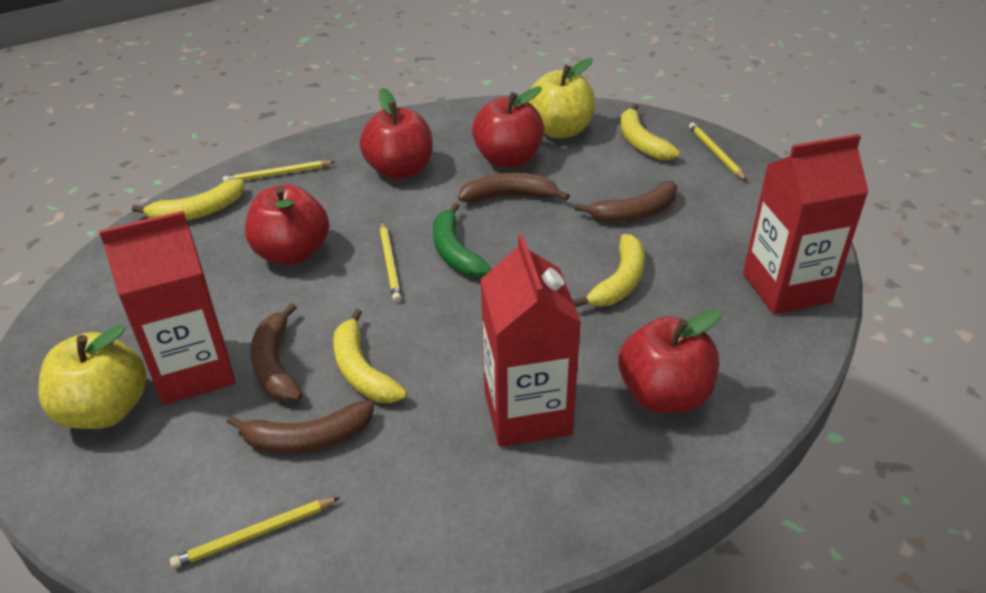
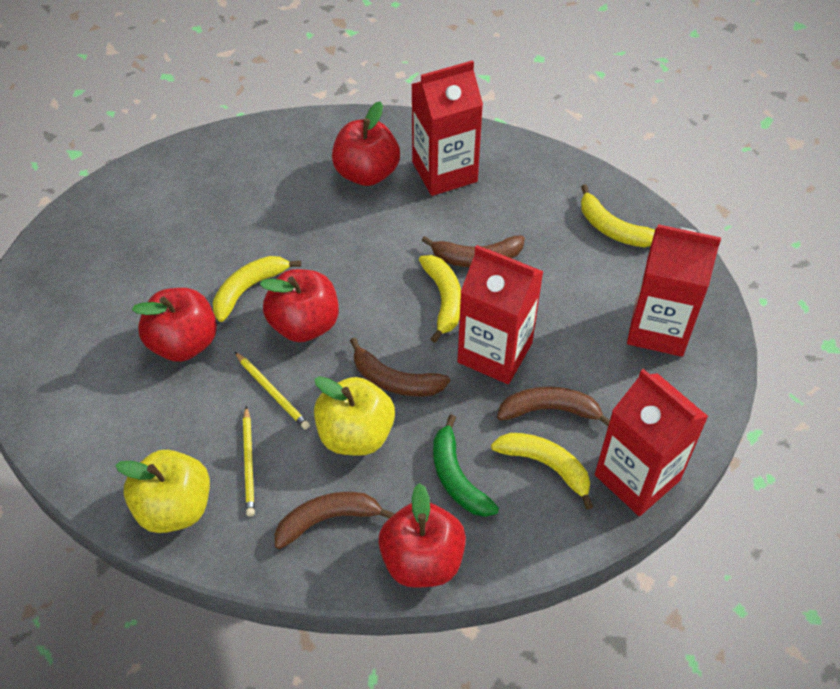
red carton: 3 -> 4
yellow pencil: 4 -> 2

